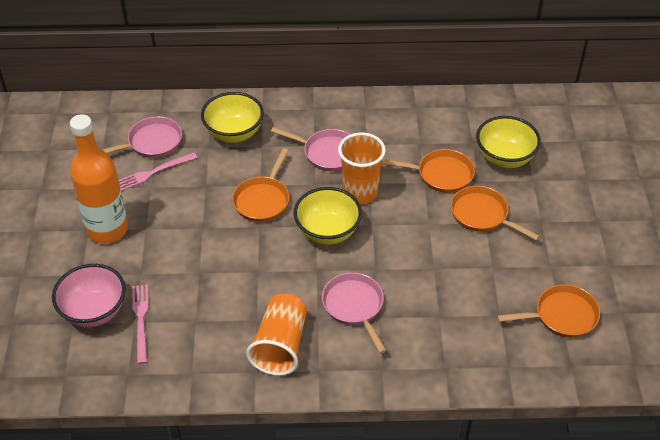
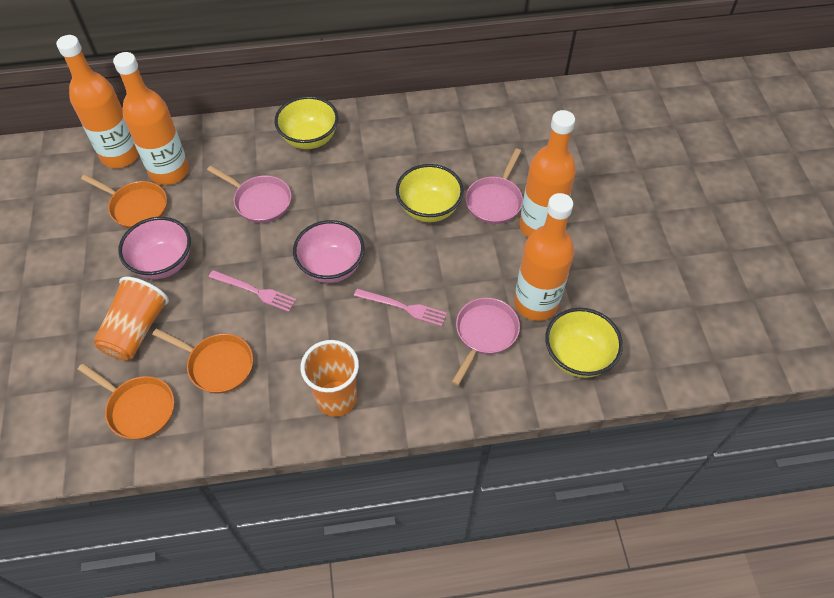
orange bottle: 1 -> 4
orange pan: 4 -> 3
pink bowl: 1 -> 2

